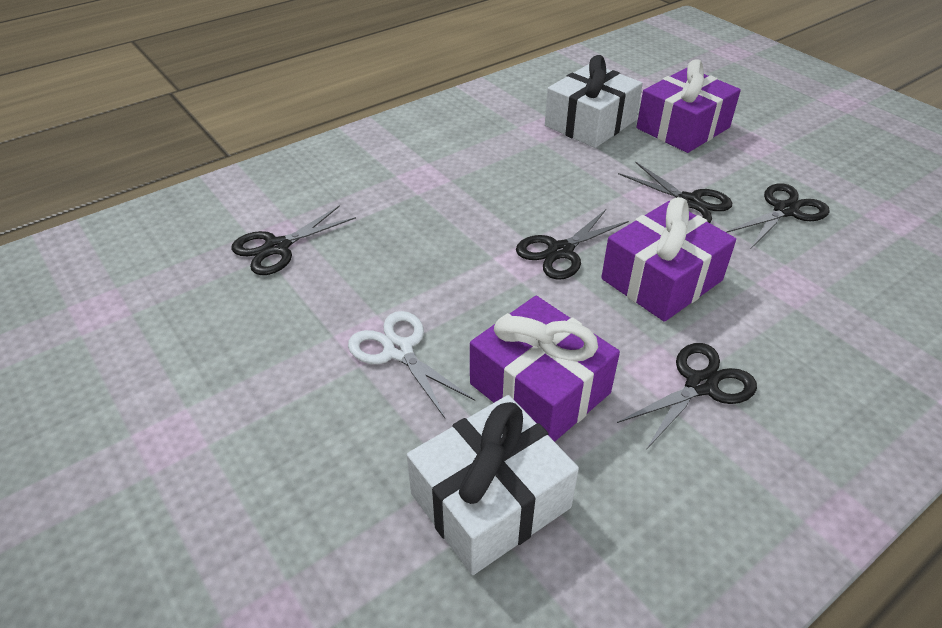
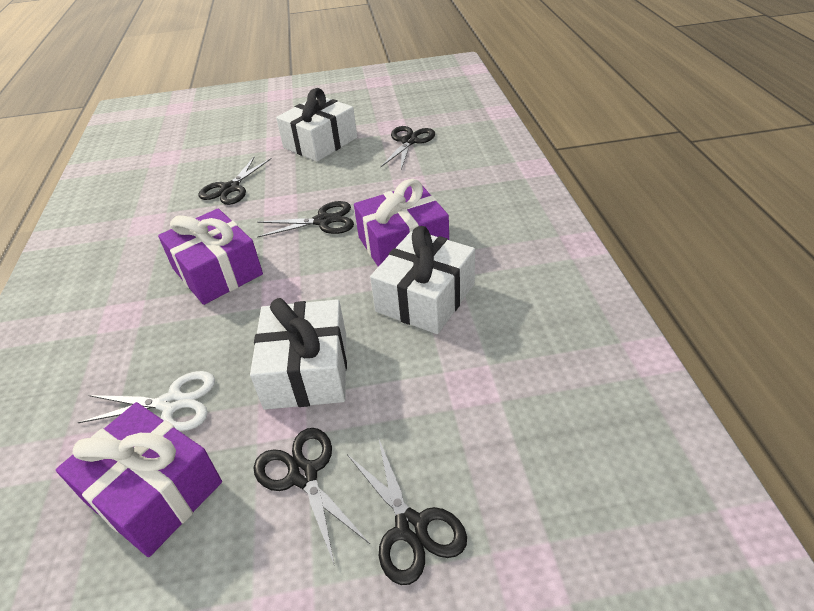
white gift: 2 -> 3

